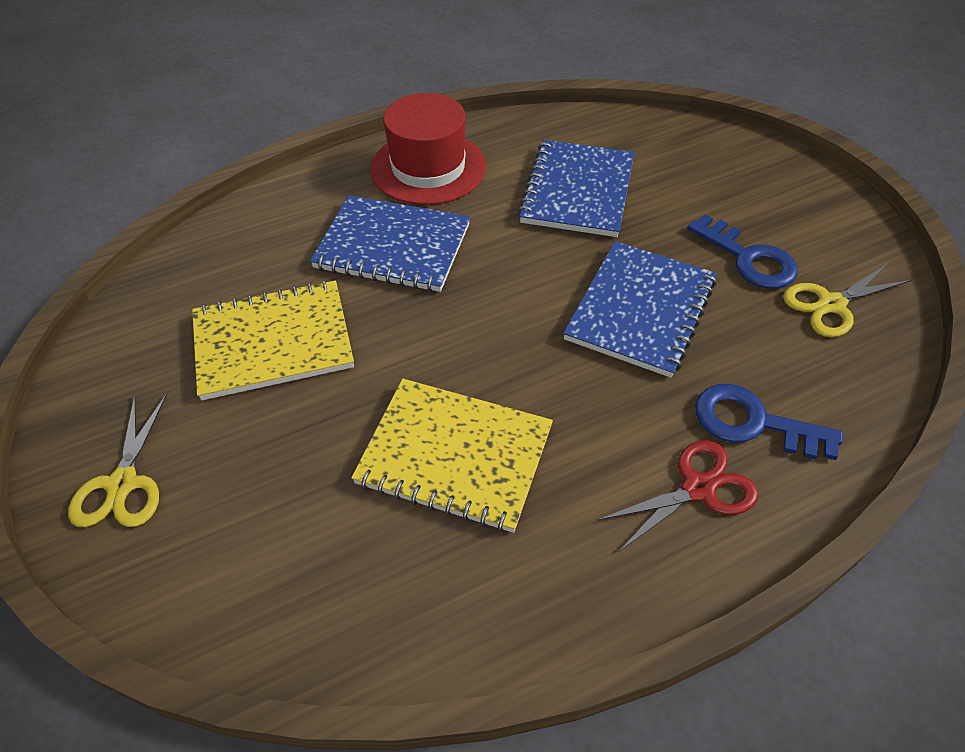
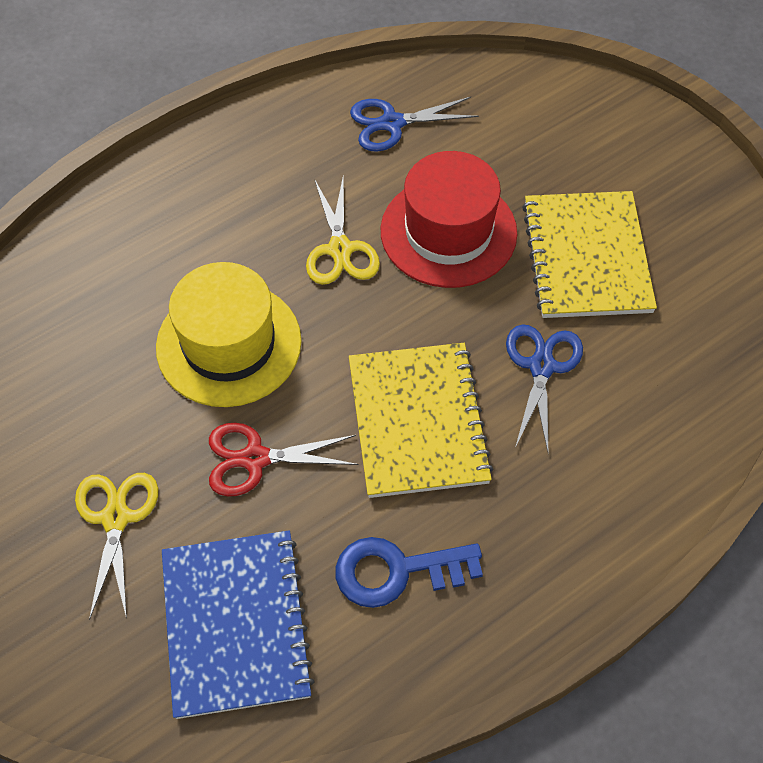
blue key: 2 -> 1
blue notebook: 3 -> 1
blue scissors: 0 -> 2
yellow hat: 0 -> 1

